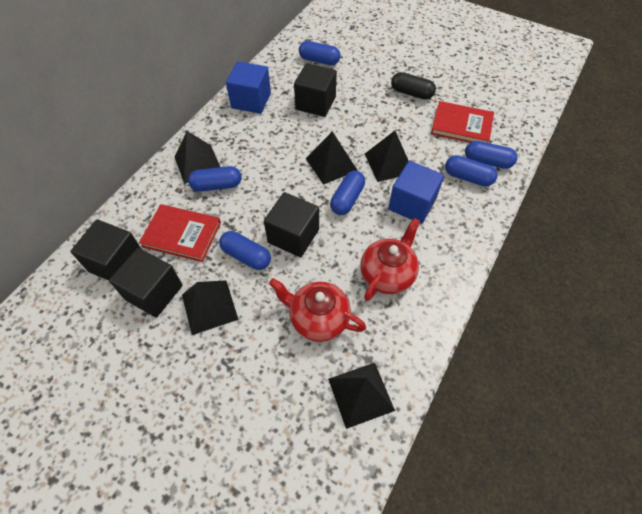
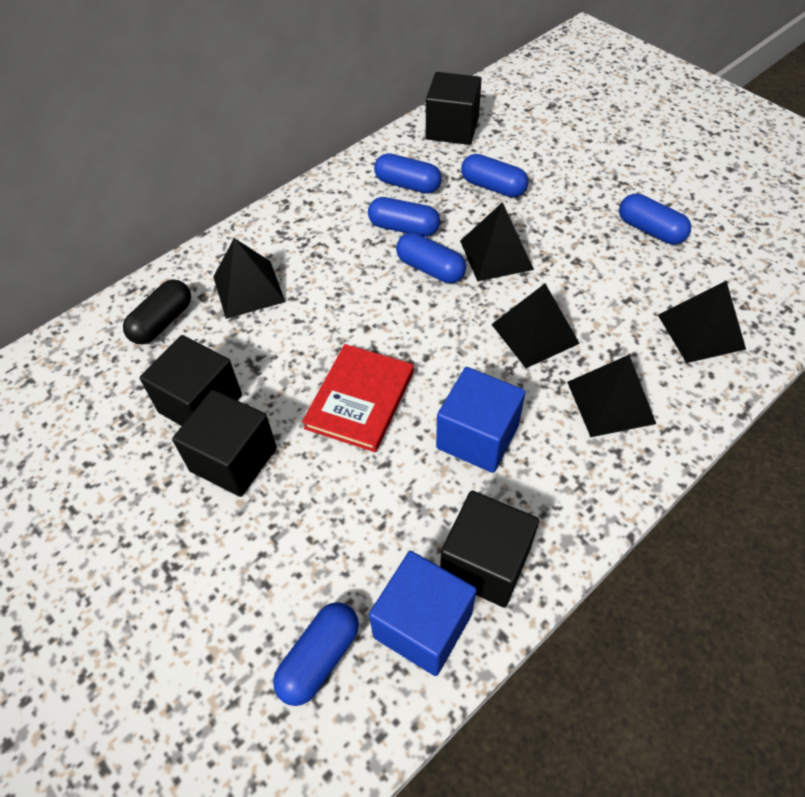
red book: 2 -> 1
red teapot: 2 -> 0

